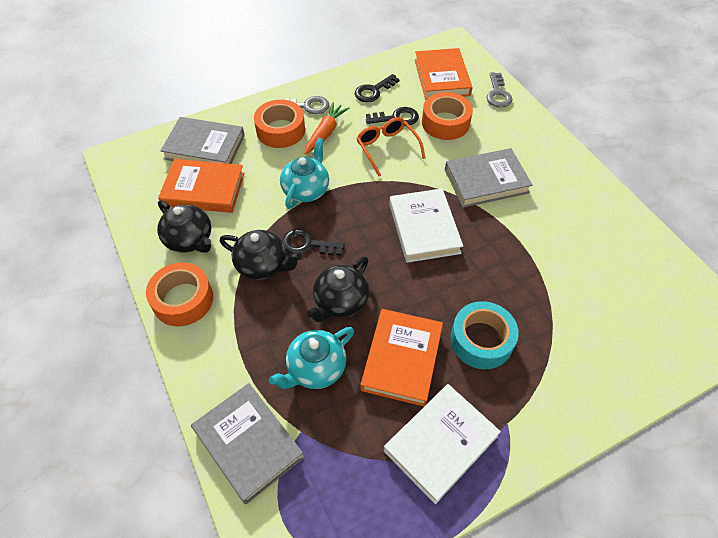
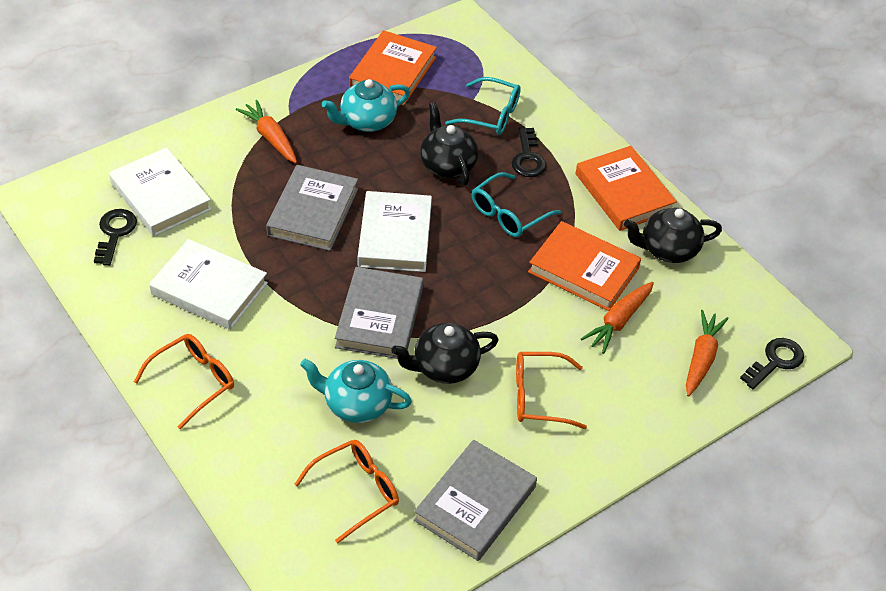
grey key: 2 -> 0
orange carrot: 1 -> 3
orange glasses: 1 -> 3
orange tape: 3 -> 0
turquoise glasses: 0 -> 2
turquoise tape: 1 -> 0
white book: 2 -> 3

